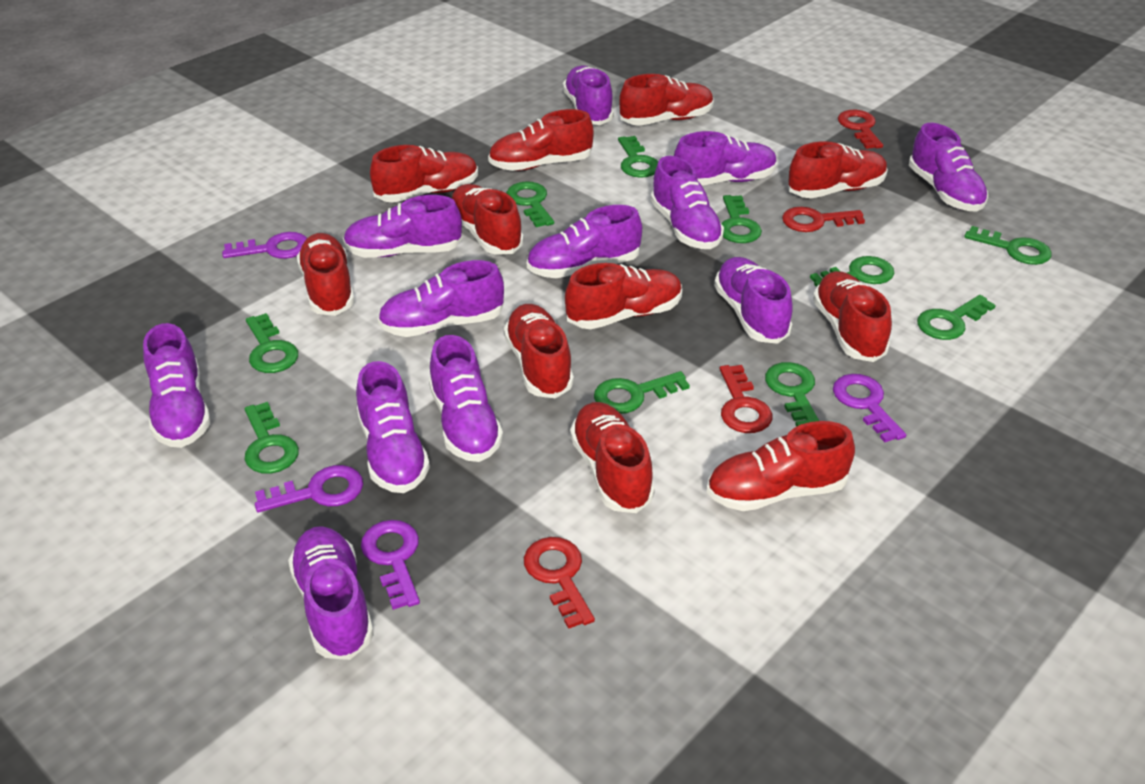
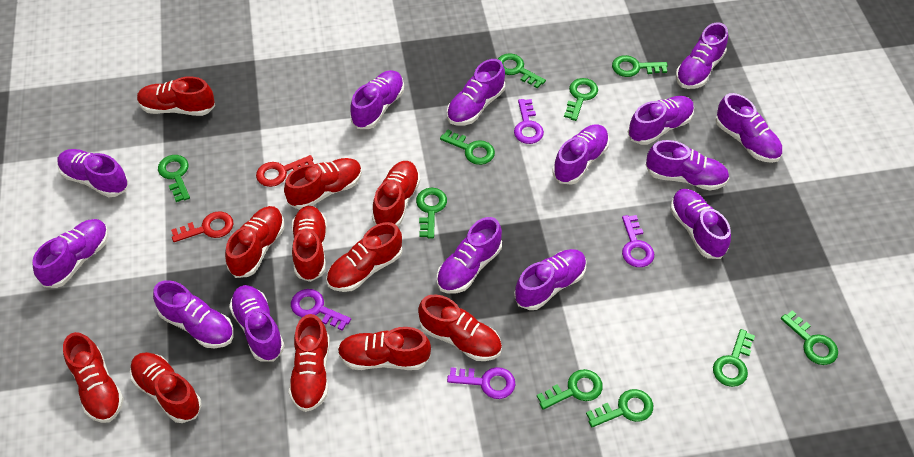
purple shoe: 12 -> 14
red key: 4 -> 2

